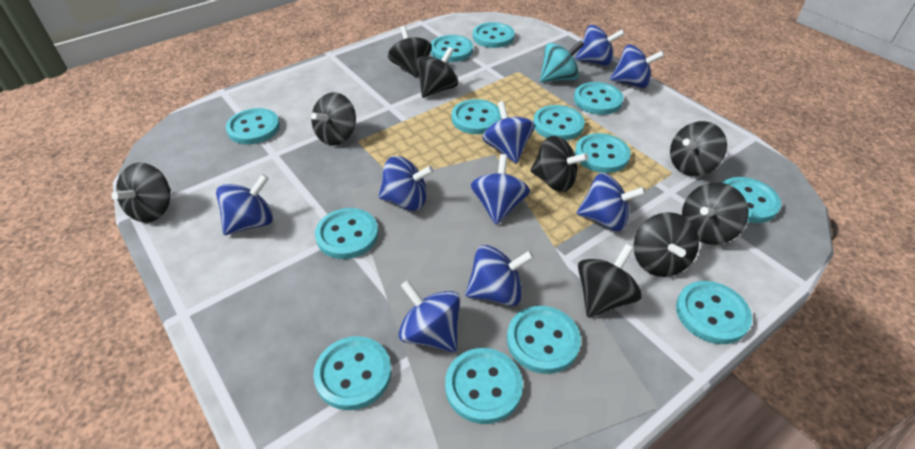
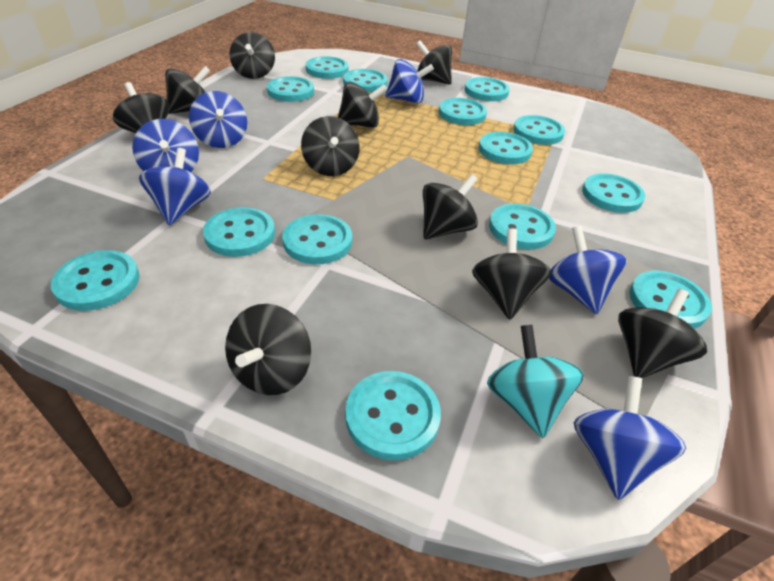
black spinning top: 9 -> 10
blue spinning top: 9 -> 6
turquoise button: 13 -> 14

